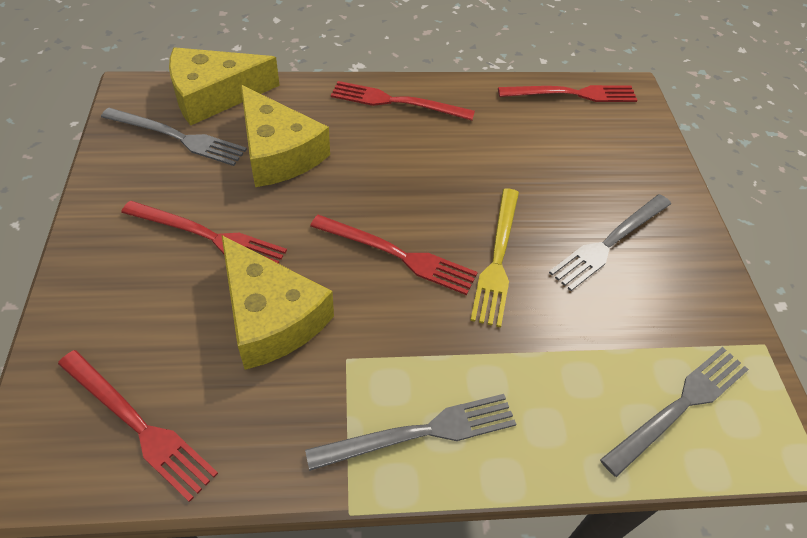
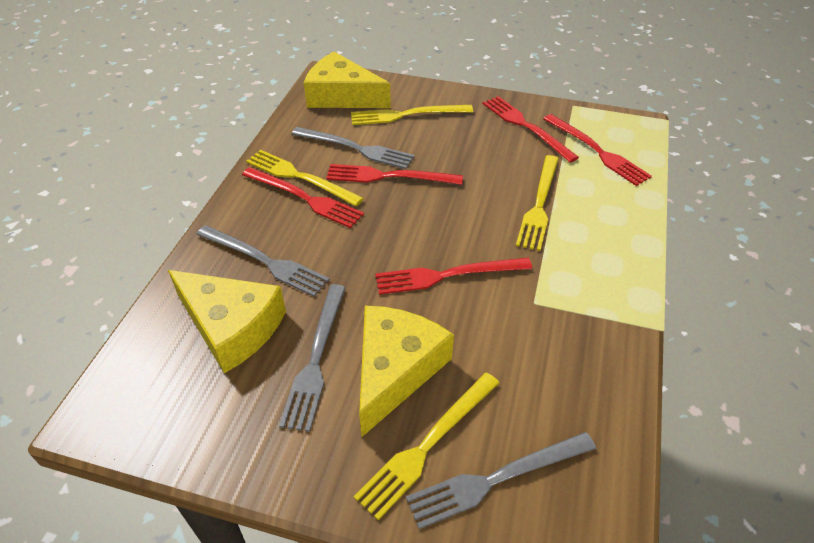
yellow fork: 1 -> 4

